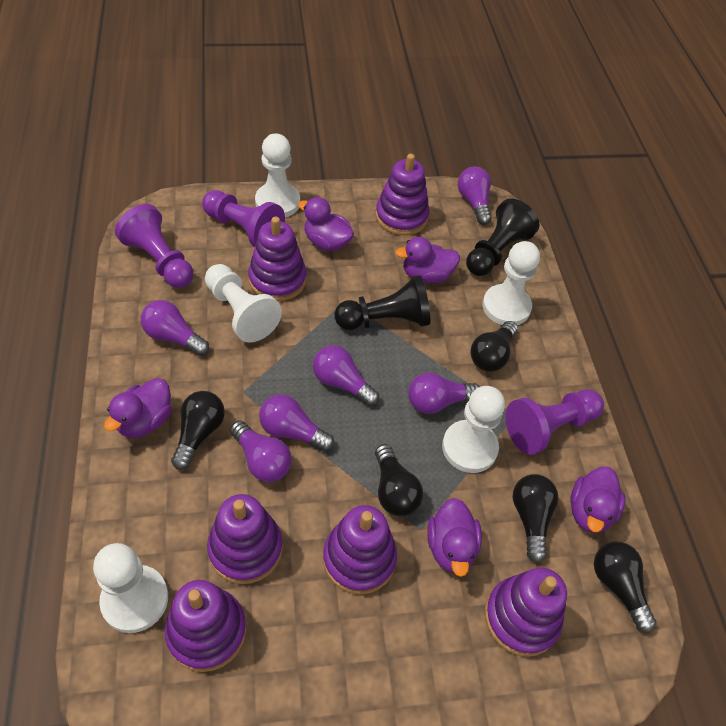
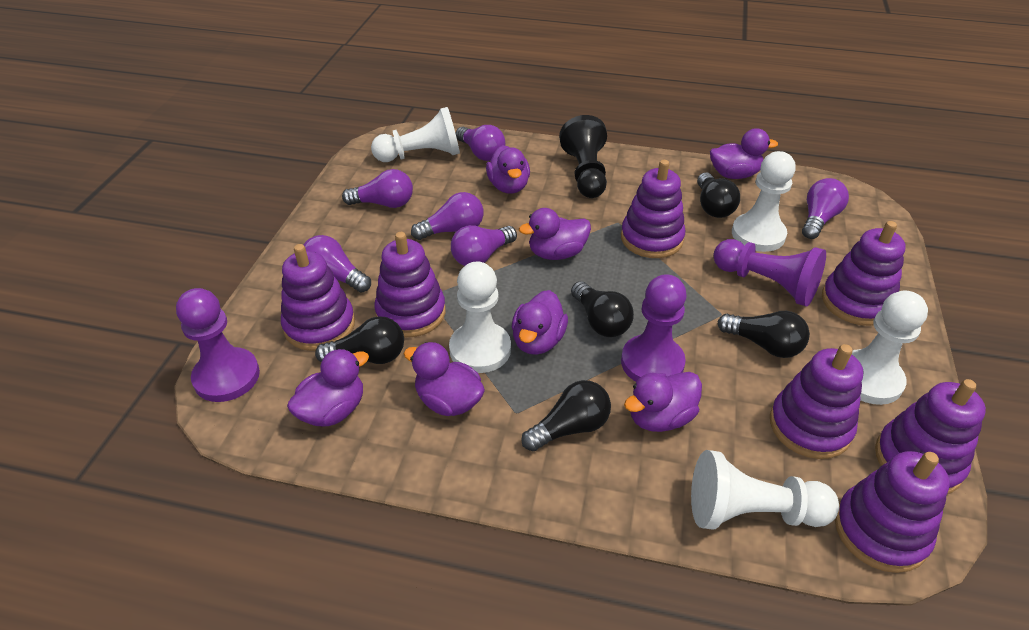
black pawn: 2 -> 1
purple duck: 5 -> 7
purple stacking toy: 6 -> 7

